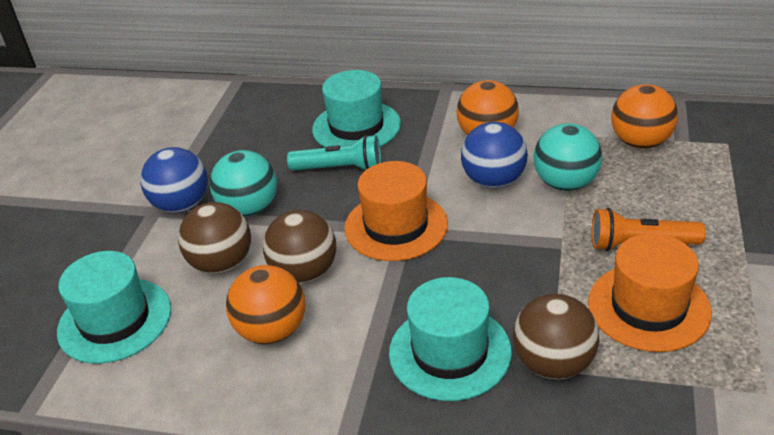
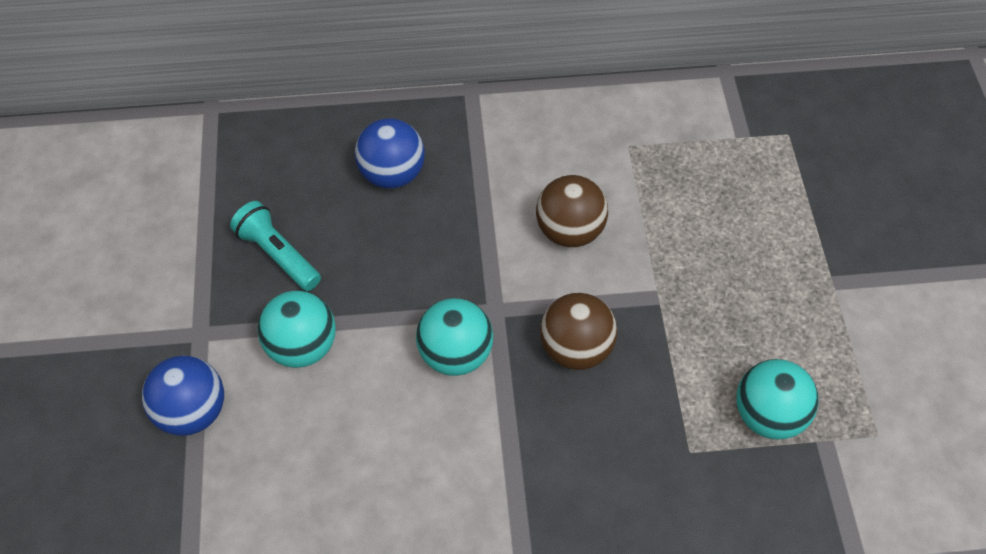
brown ball: 3 -> 2
orange ball: 3 -> 0
orange flashlight: 1 -> 0
orange hat: 2 -> 0
turquoise ball: 2 -> 3
turquoise hat: 3 -> 0

